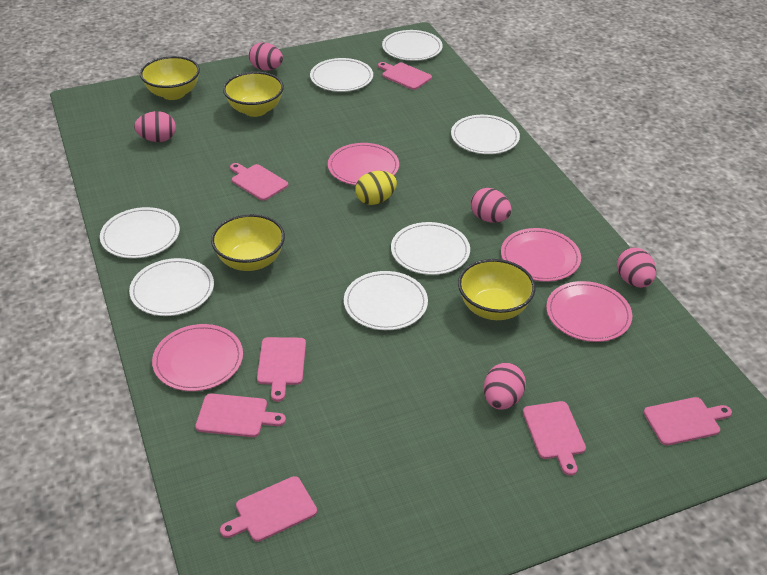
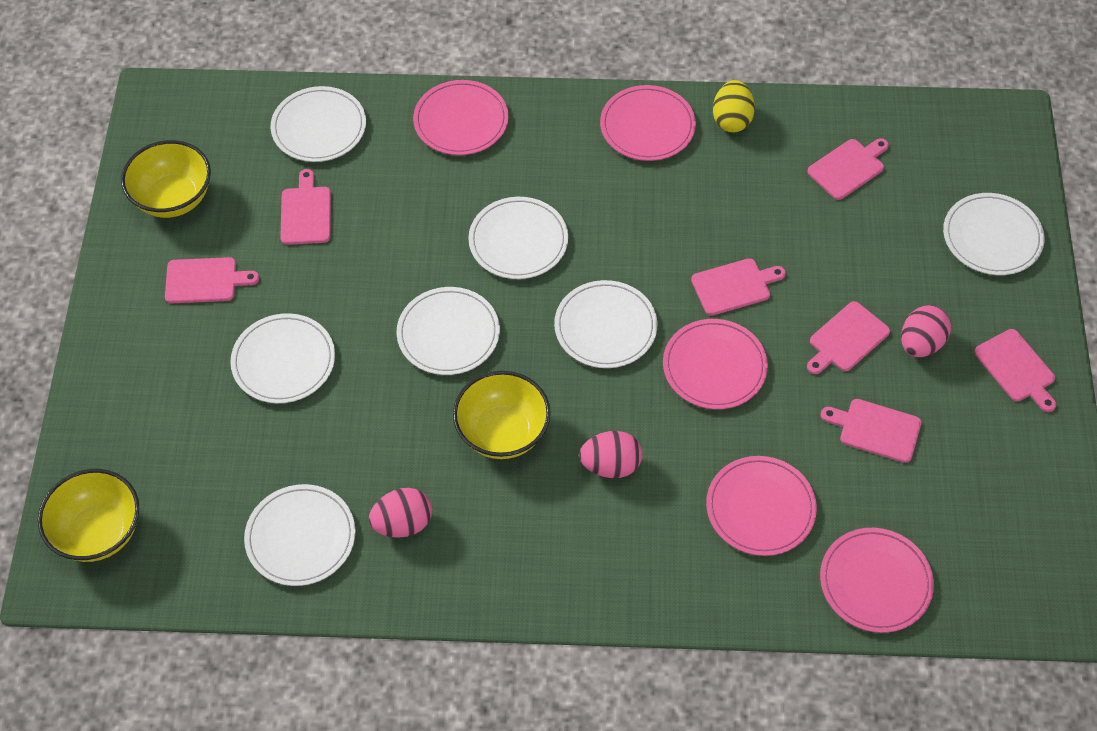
pink egg: 5 -> 3
pink plate: 4 -> 5
yellow bowl: 4 -> 3

